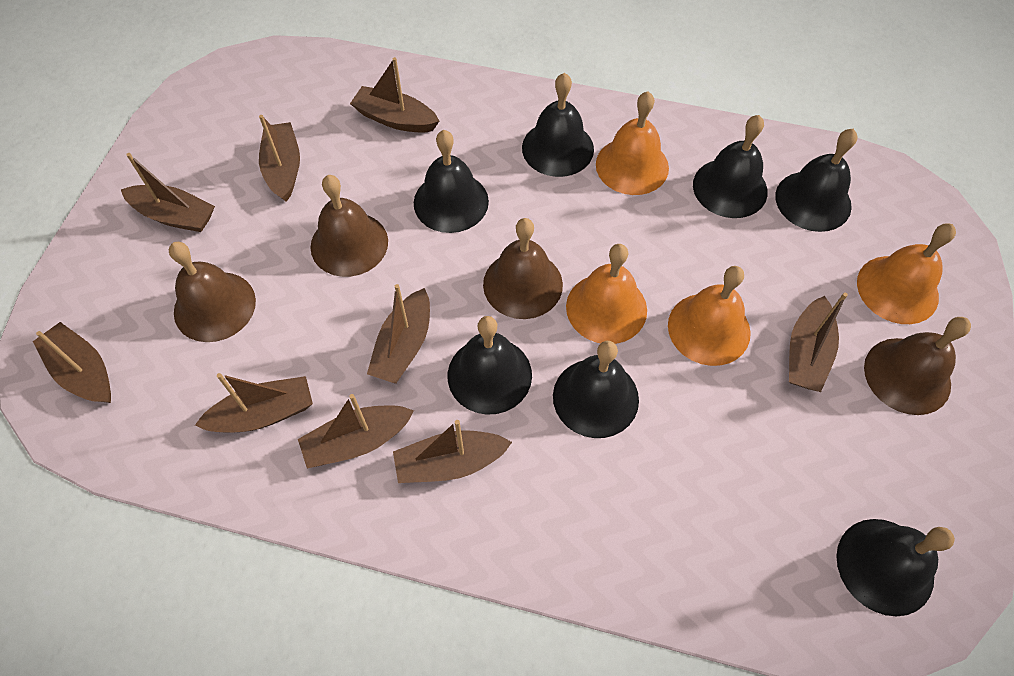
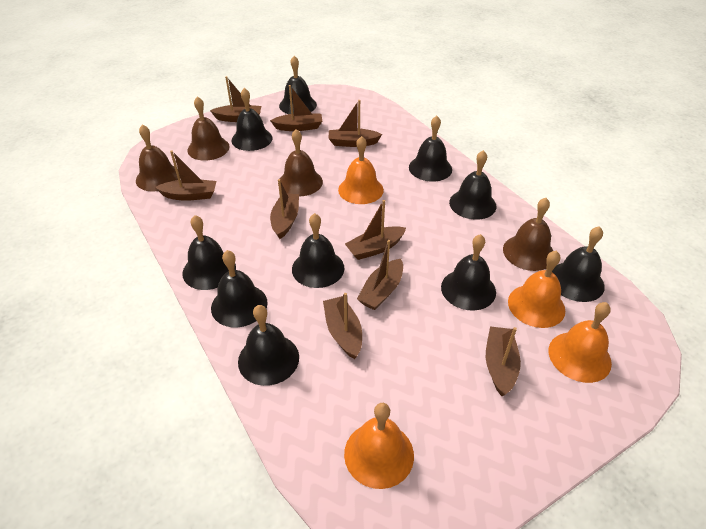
black bell: 7 -> 10

